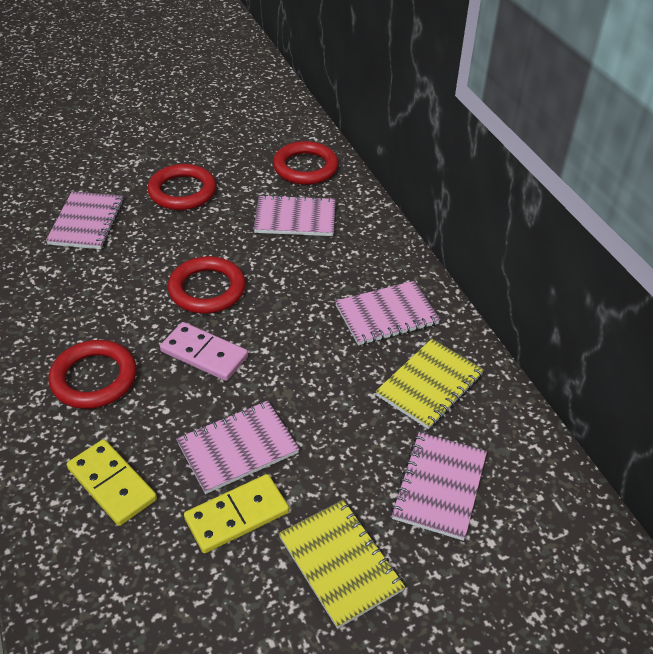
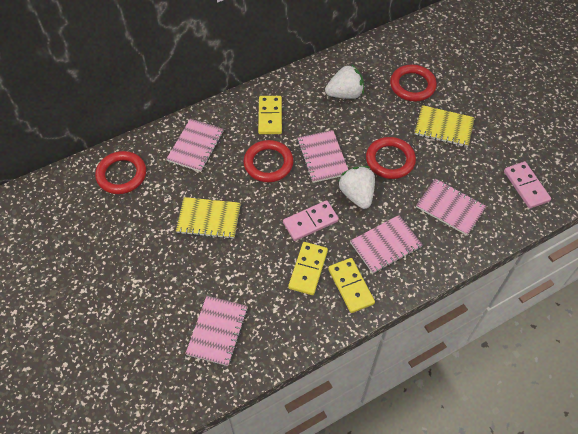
pink domino: 1 -> 2
white strawberry: 0 -> 2
yellow domino: 2 -> 3

